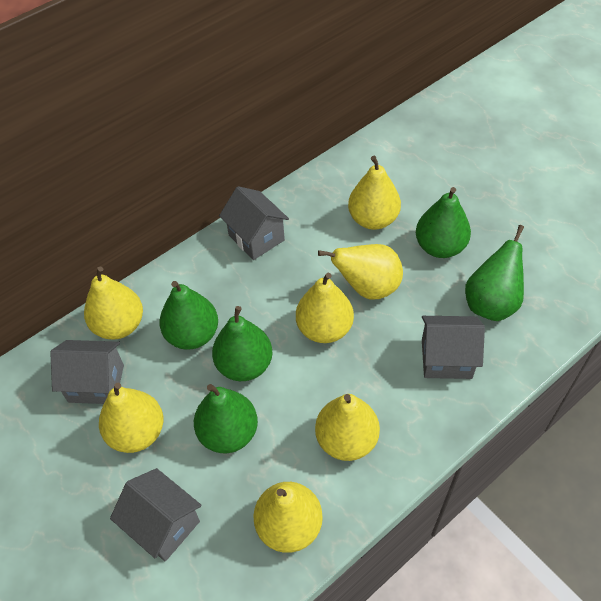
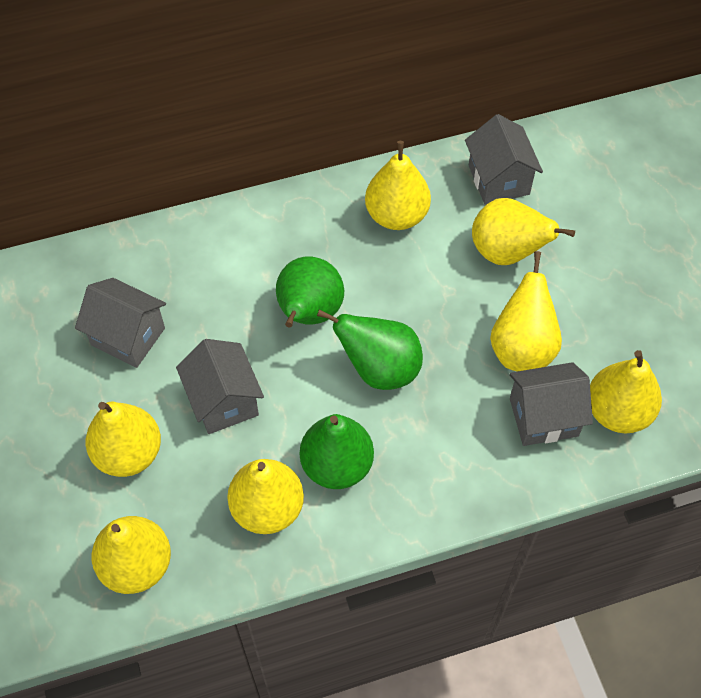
green pear: 5 -> 3

